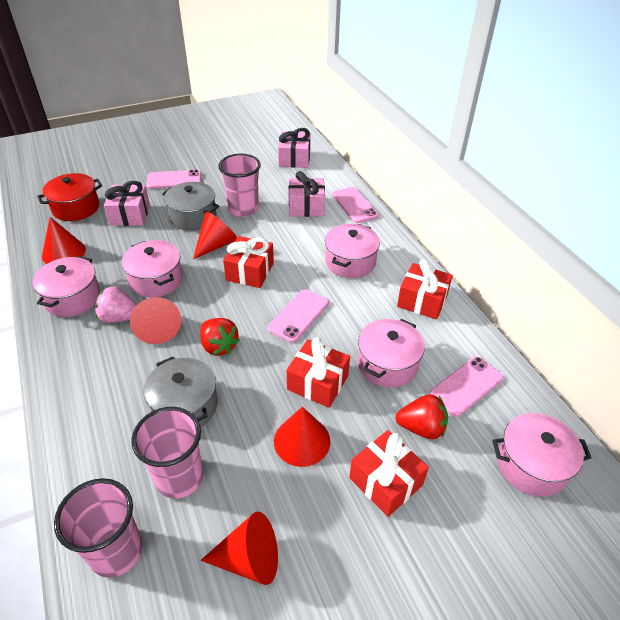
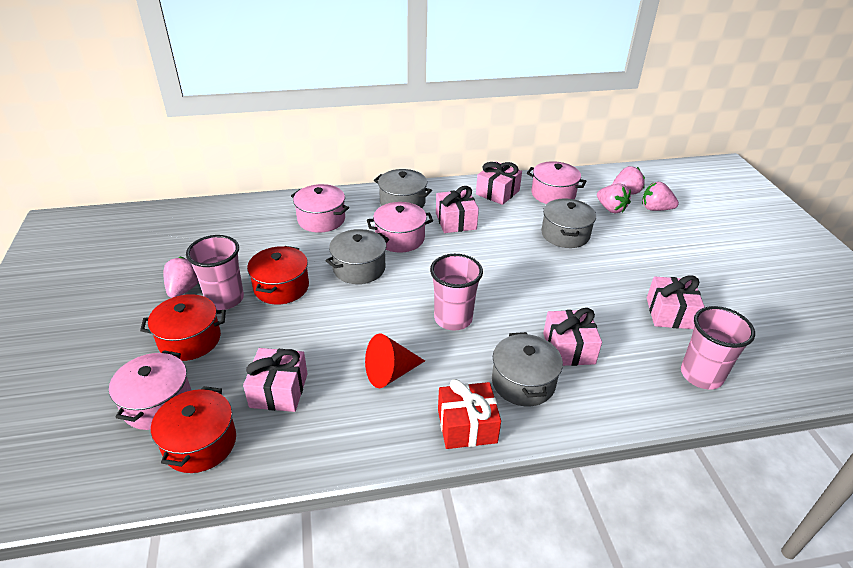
grey pot: 2 -> 4
pink gift: 3 -> 5
pink phone: 4 -> 0
pink pot: 5 -> 4
pink strawberry: 1 -> 4
red cone: 5 -> 1
red gift: 4 -> 1
red pot: 1 -> 3
red strawberry: 2 -> 0

